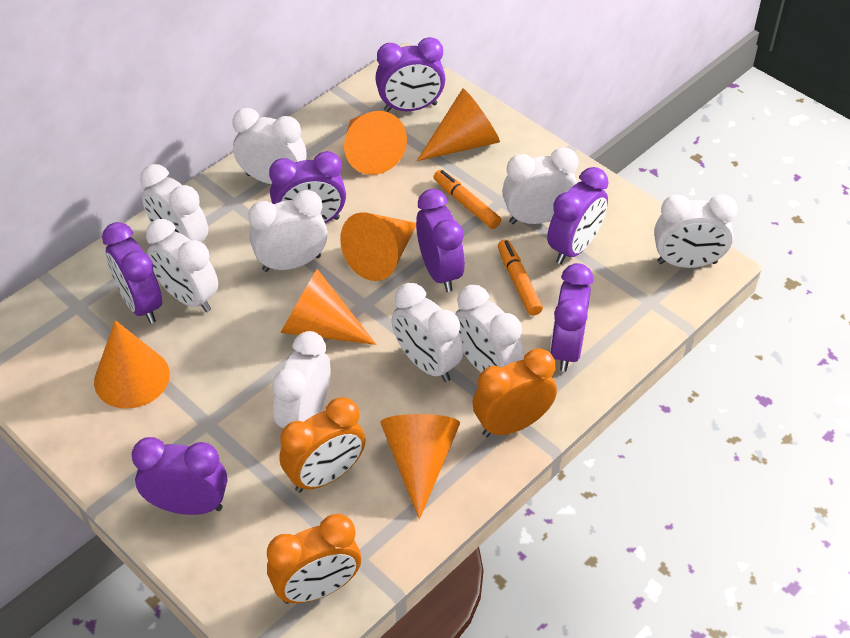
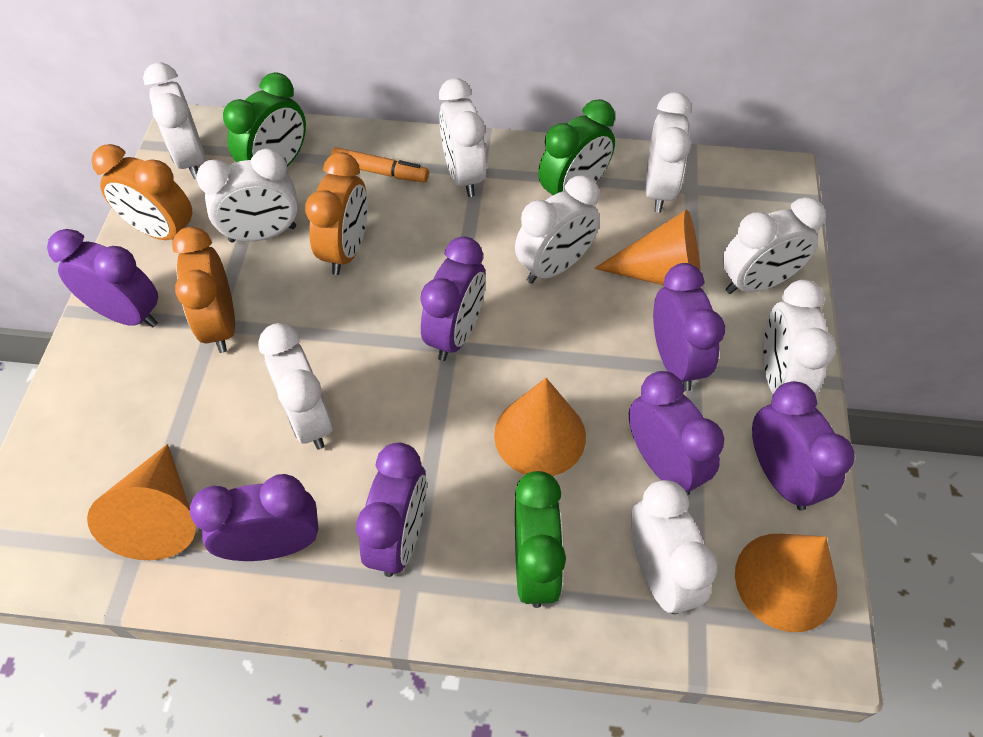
green clock: 0 -> 3
orange cone: 6 -> 4
orange marker: 2 -> 1

